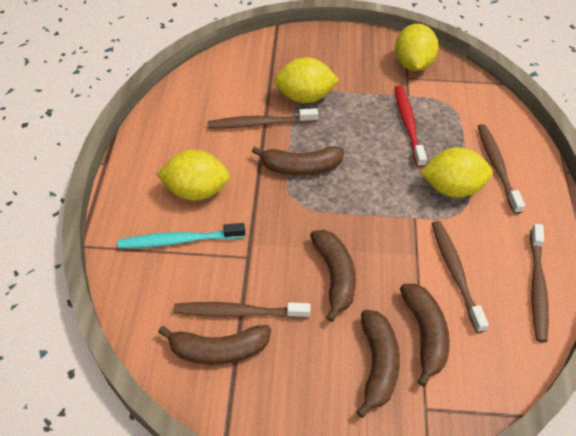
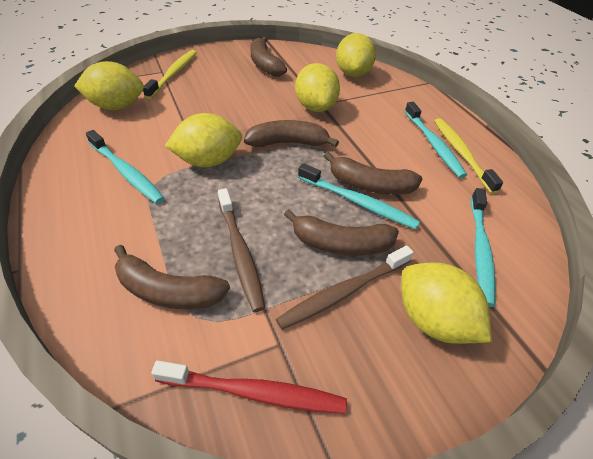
brown toothbrush: 5 -> 2
turquoise toothbrush: 1 -> 4
yellow lemon: 4 -> 5
yellow toothbrush: 0 -> 2

